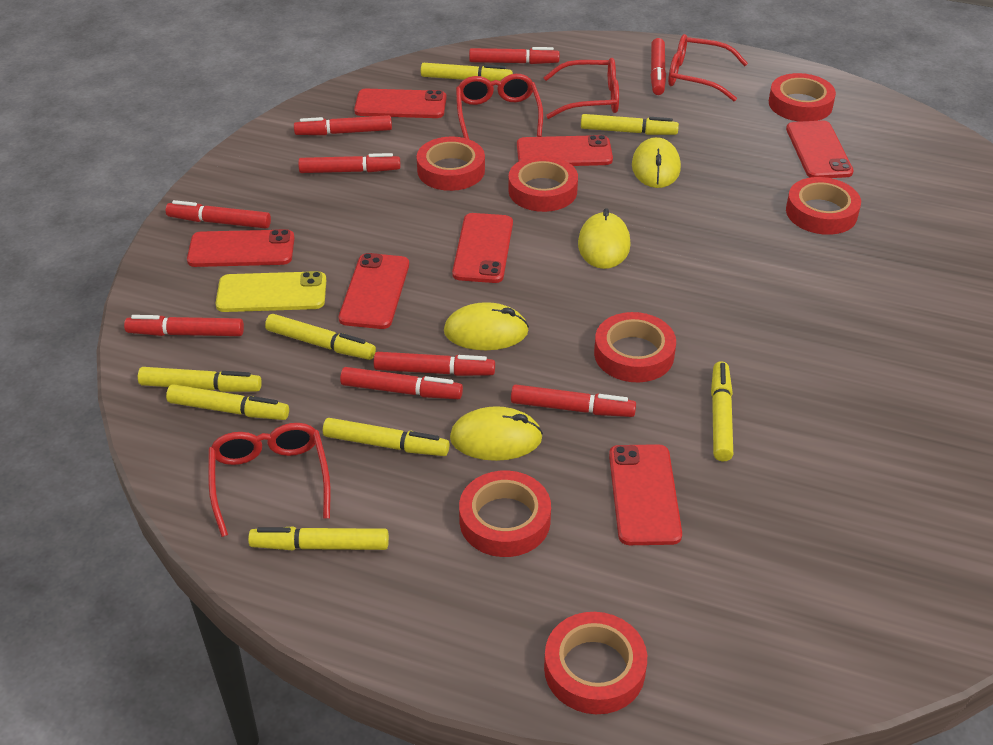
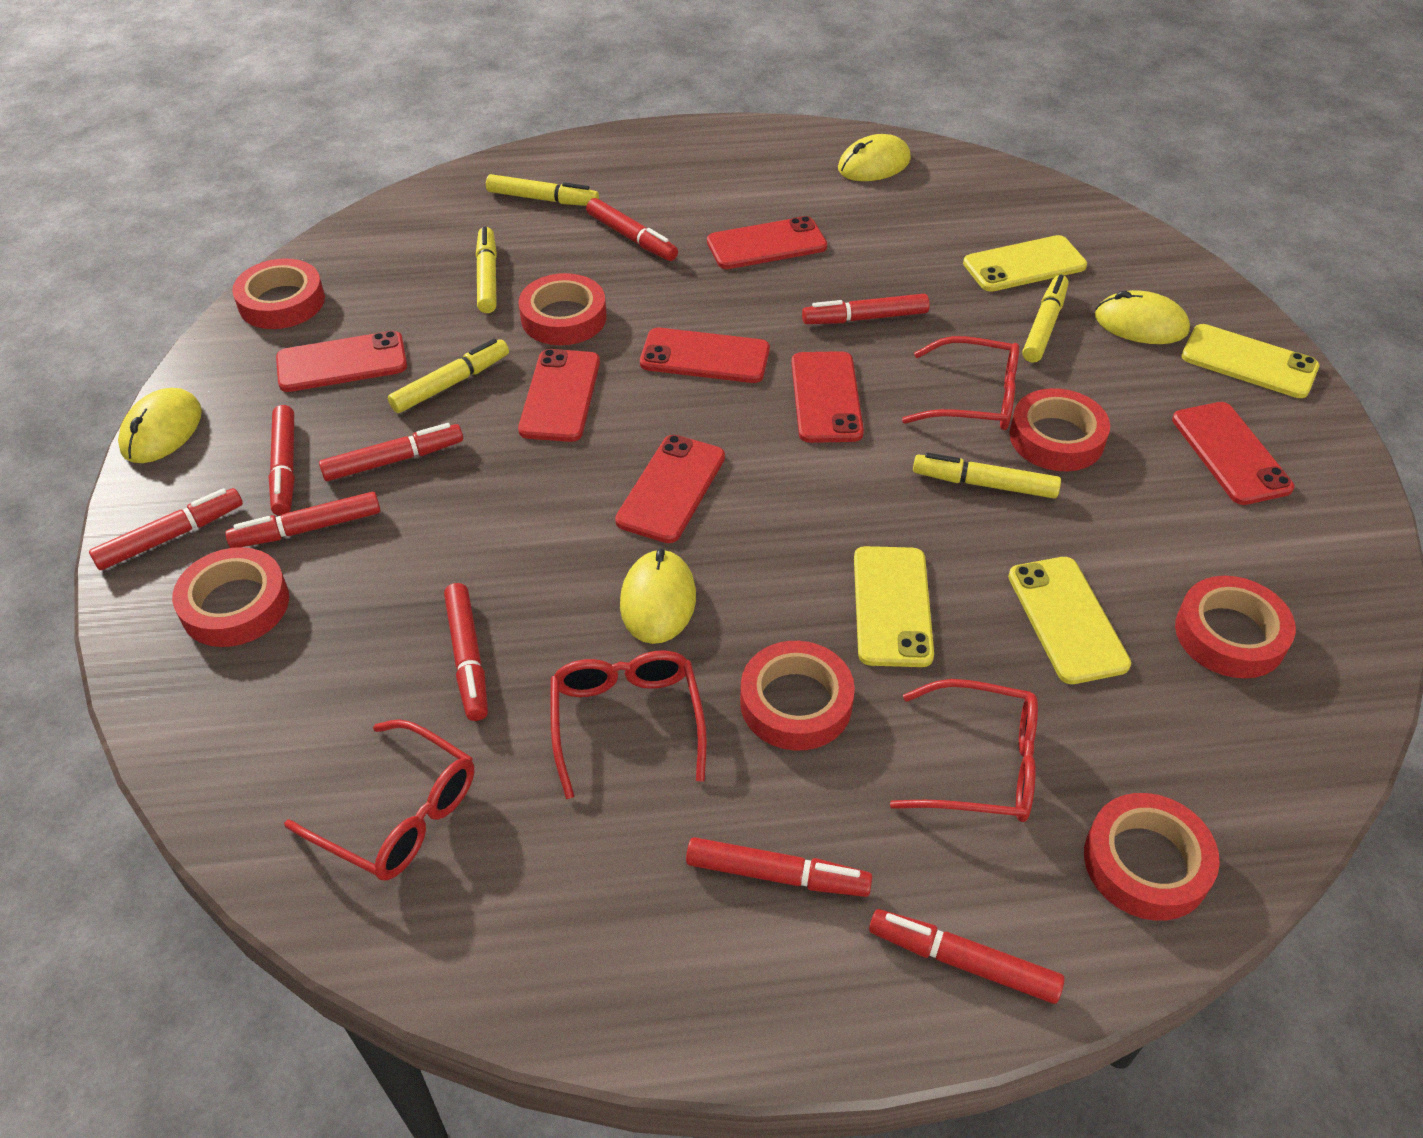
yellow marker: 8 -> 5
yellow phone: 1 -> 4

